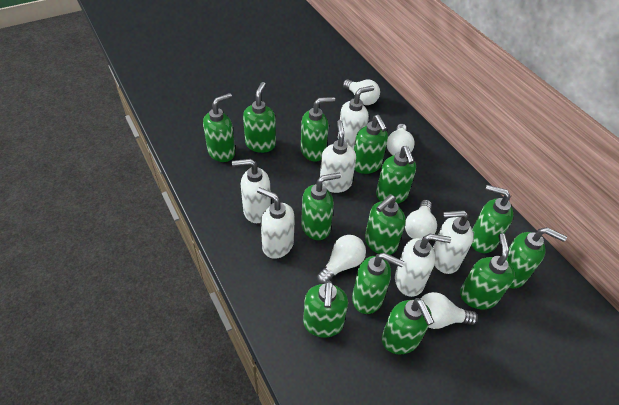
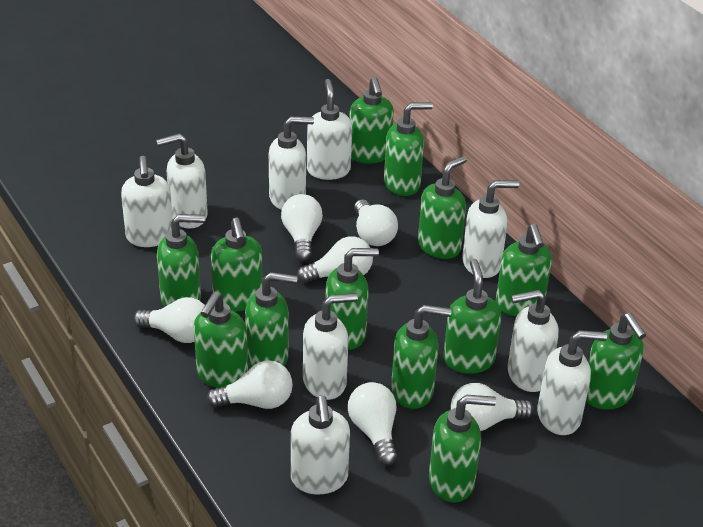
white light bulb: 5 -> 7
white soap dispenser: 6 -> 9

